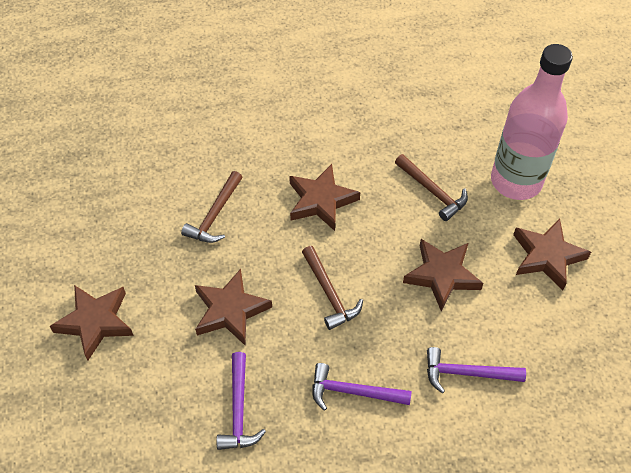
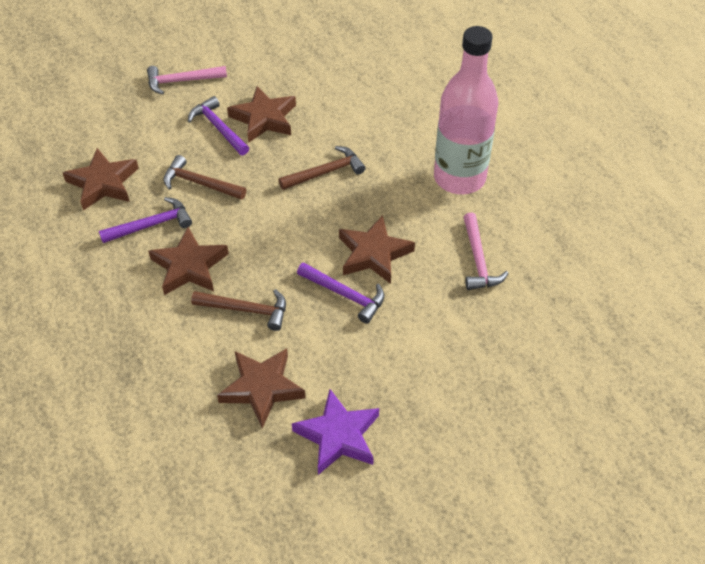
pink hammer: 0 -> 2
purple star: 0 -> 1

